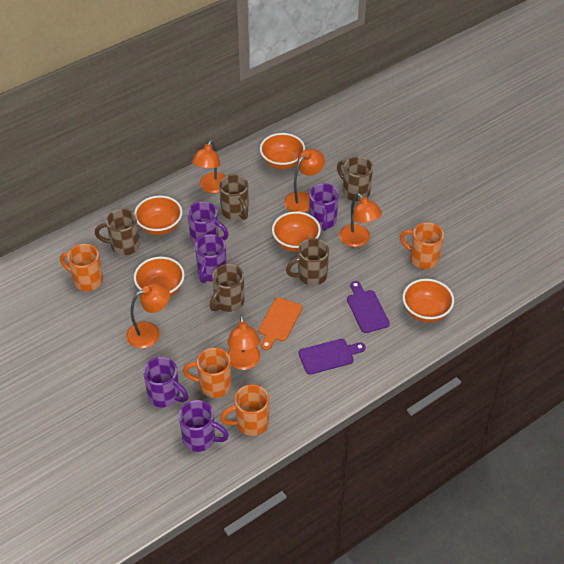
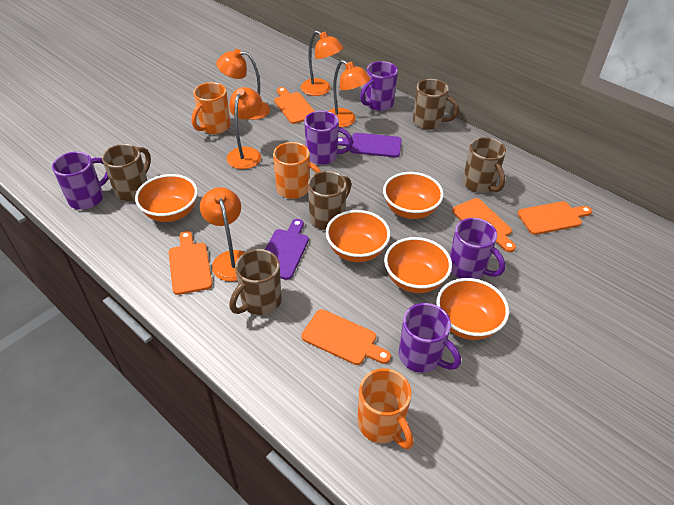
orange cutting board: 1 -> 5
orange mug: 4 -> 3

